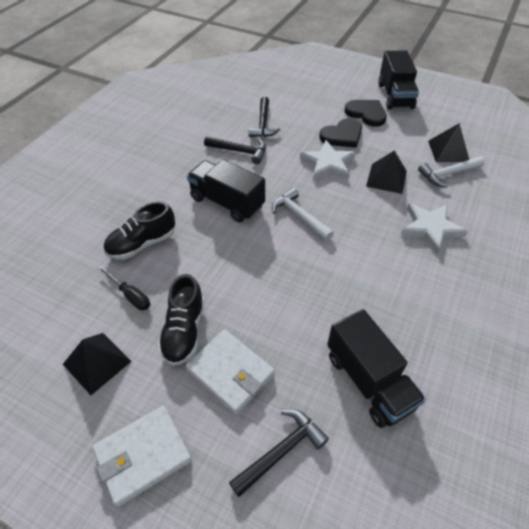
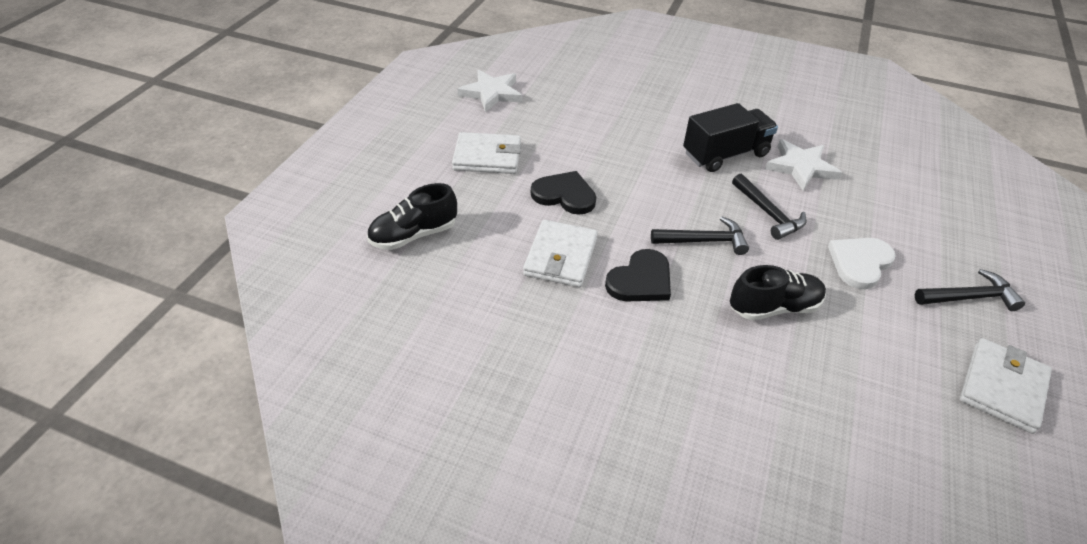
black pyramid: 3 -> 0
black screwdriver: 1 -> 0
black truck: 3 -> 1
white hammer: 2 -> 0
white heart: 0 -> 1
white wallet: 2 -> 3

